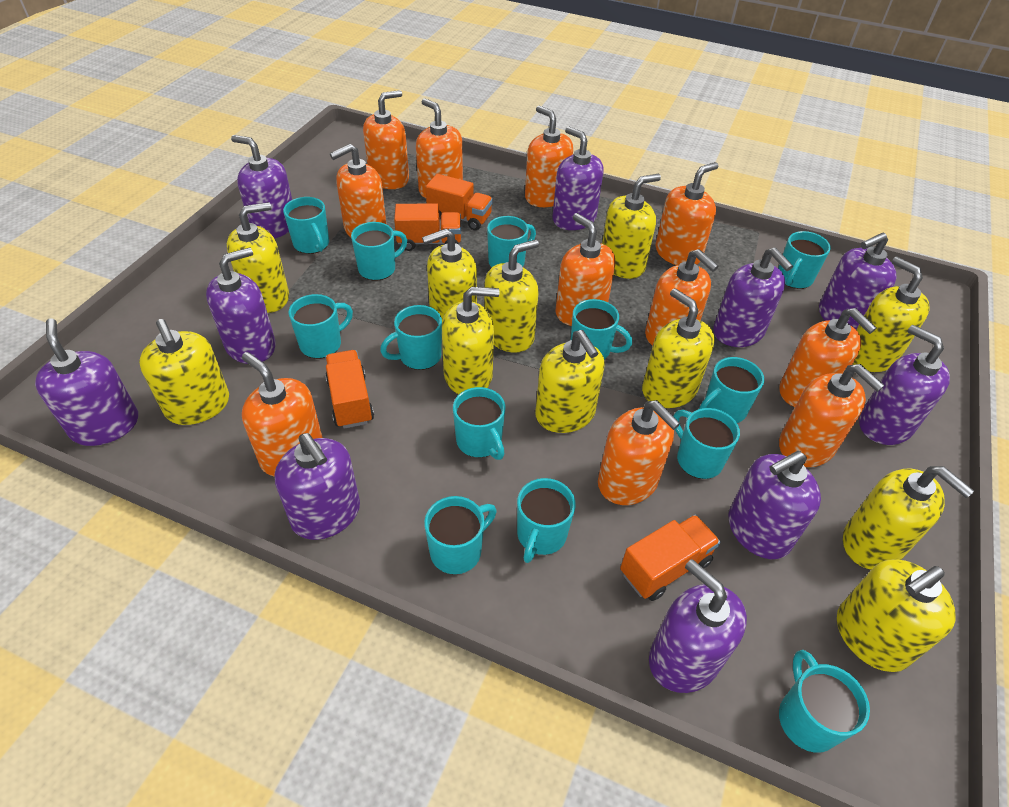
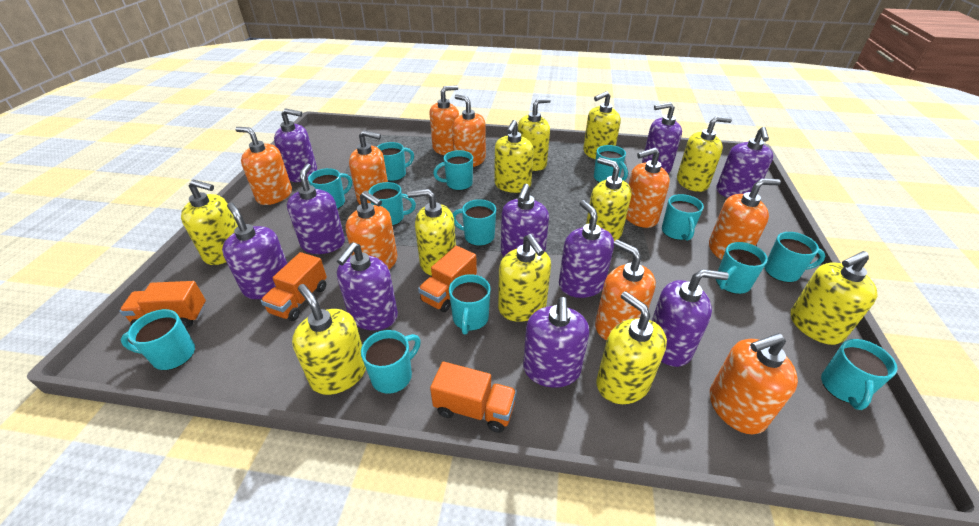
orange soap dispenser: 11 -> 9

